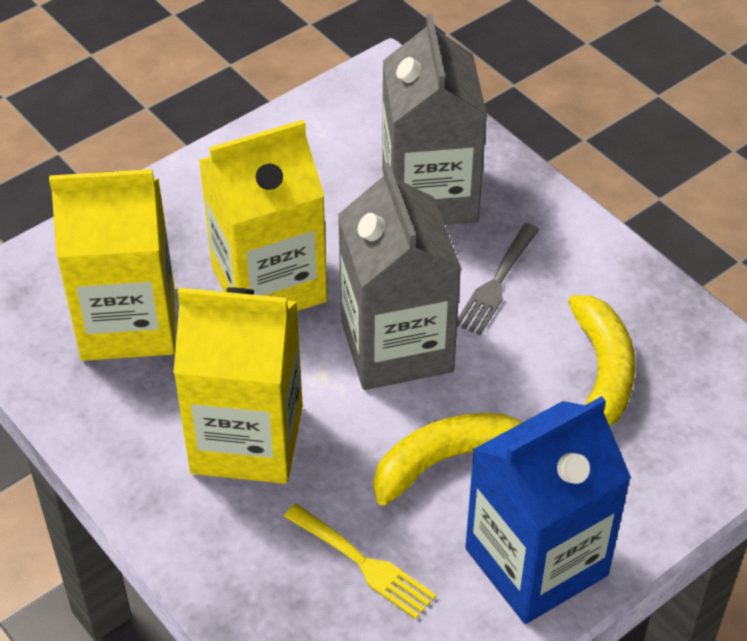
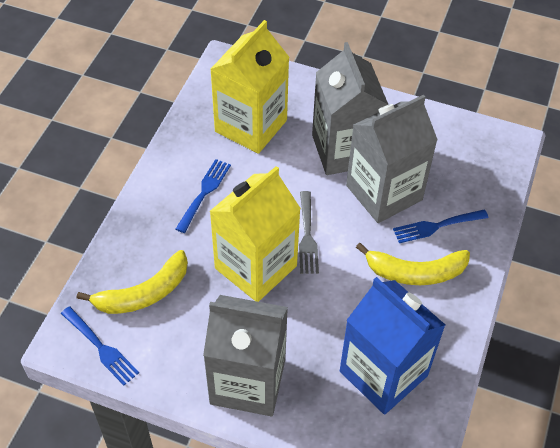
blue fork: 0 -> 3
grey carton: 2 -> 3
yellow carton: 3 -> 2
yellow fork: 1 -> 0

